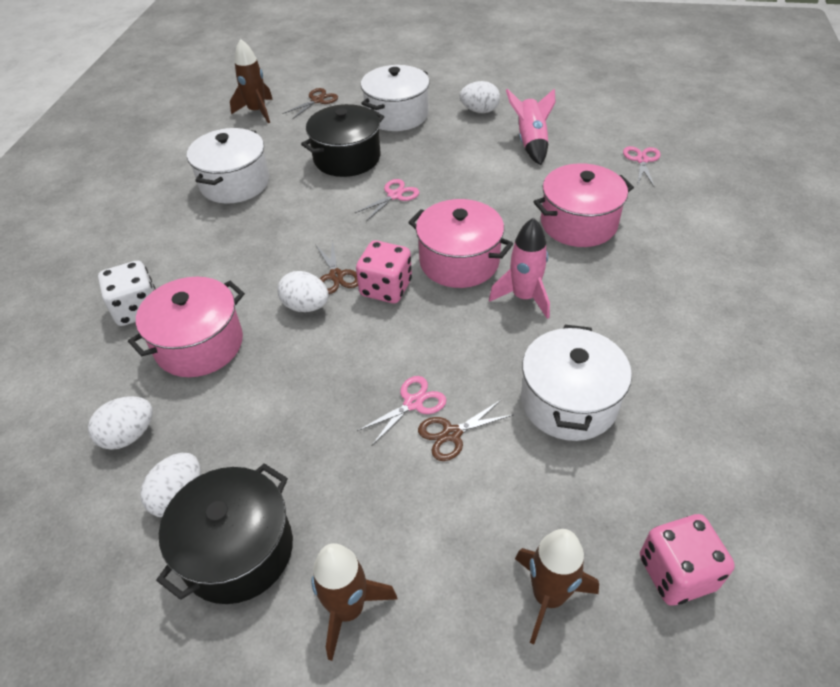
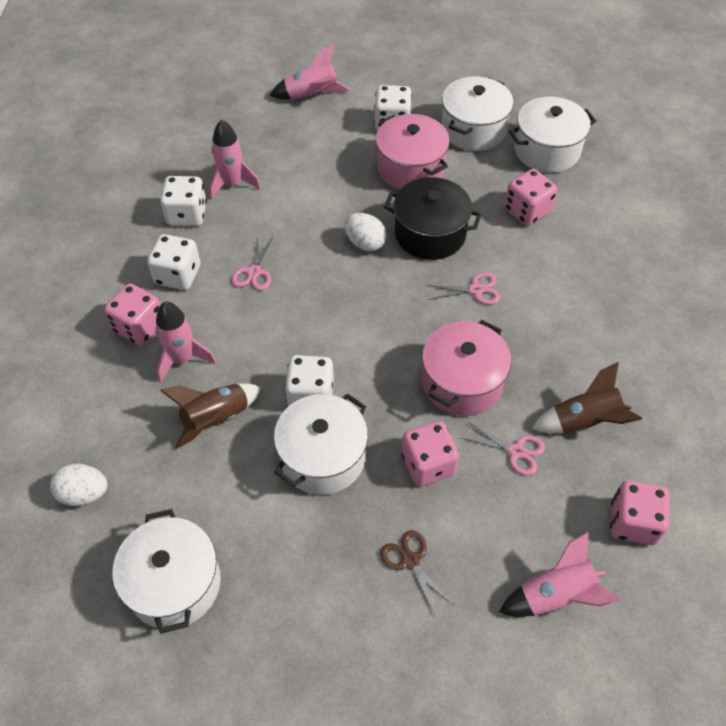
black pot: 2 -> 1
brown rocket: 3 -> 2
brown scissors: 3 -> 1
pink dice: 2 -> 4
pink pot: 3 -> 2
pink rocket: 2 -> 4
white dice: 1 -> 4
white egg: 4 -> 2
white pot: 3 -> 4

